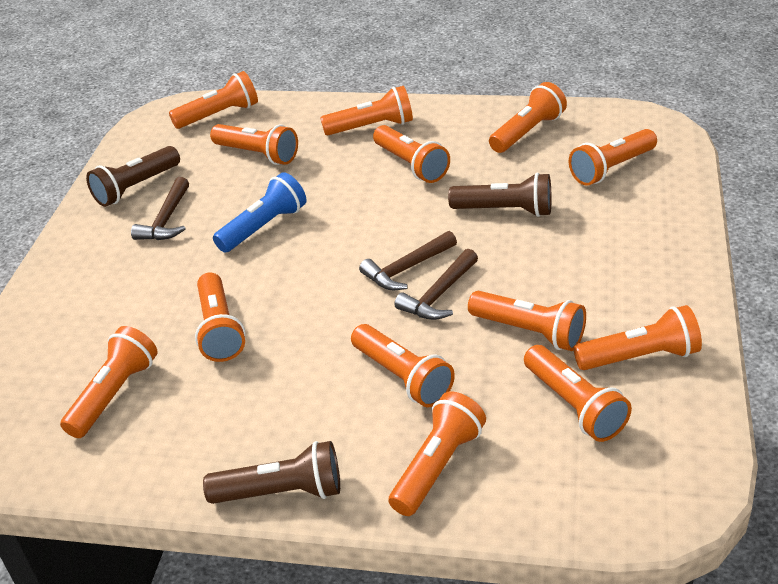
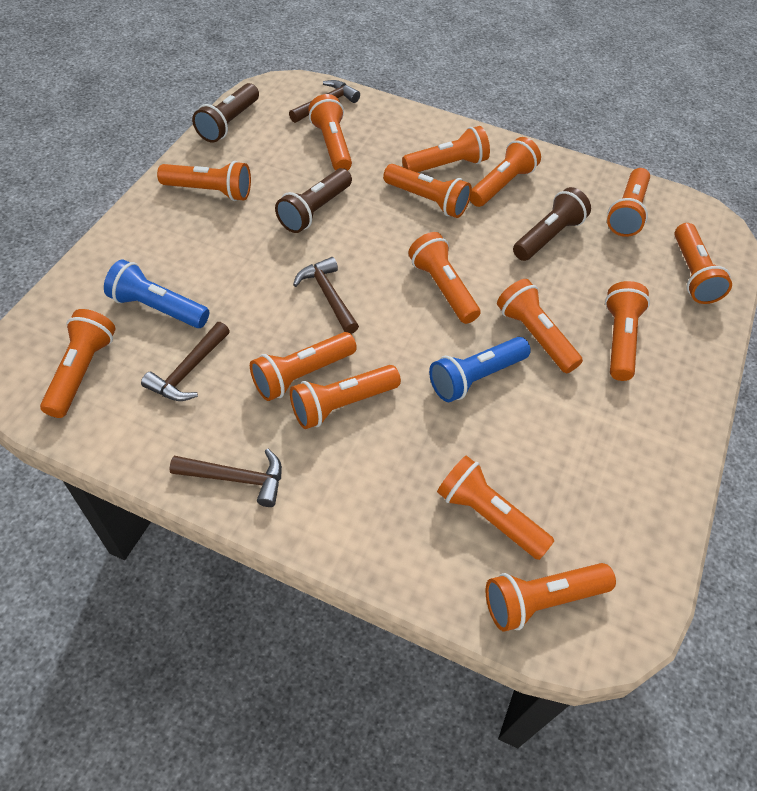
blue flashlight: 1 -> 2
brown hammer: 3 -> 4
orange flashlight: 13 -> 15

